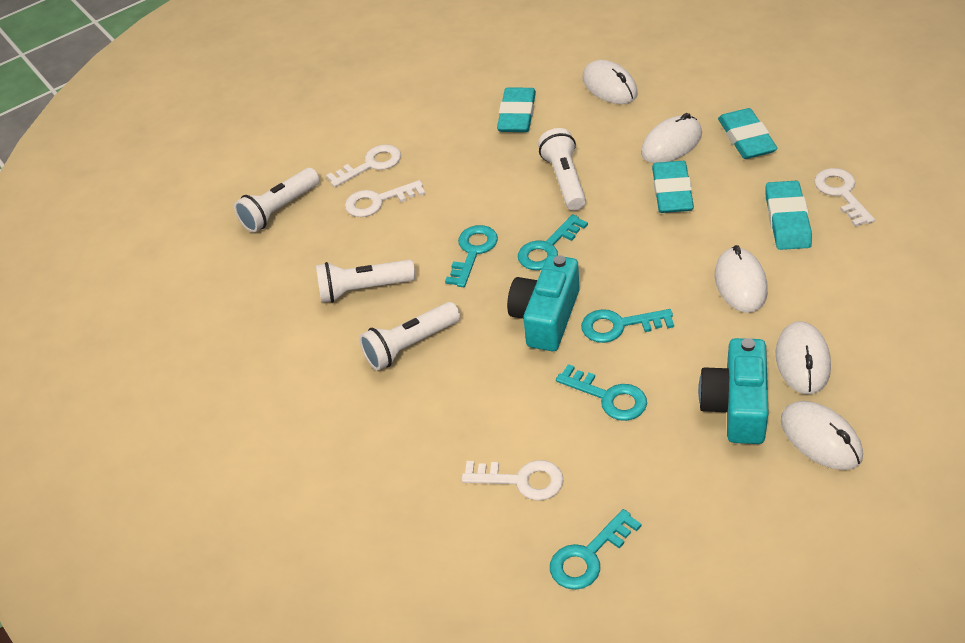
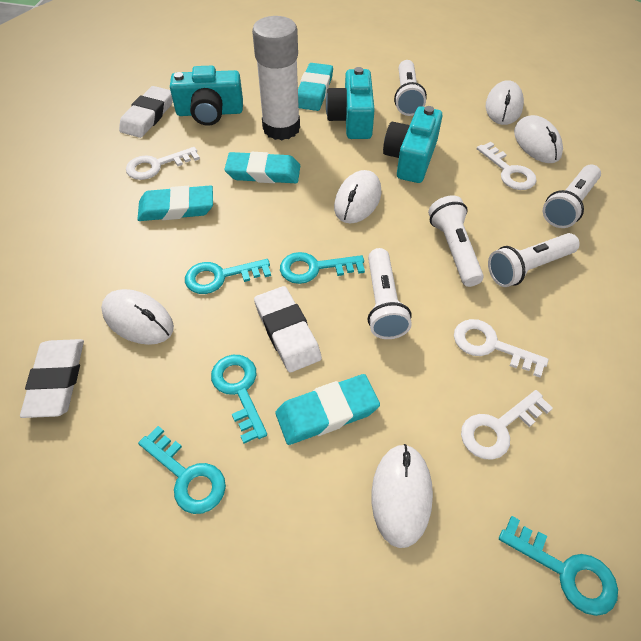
turquoise camera: 2 -> 3
white eraser: 0 -> 3
white flashlight: 4 -> 5
white glue stick: 0 -> 1

